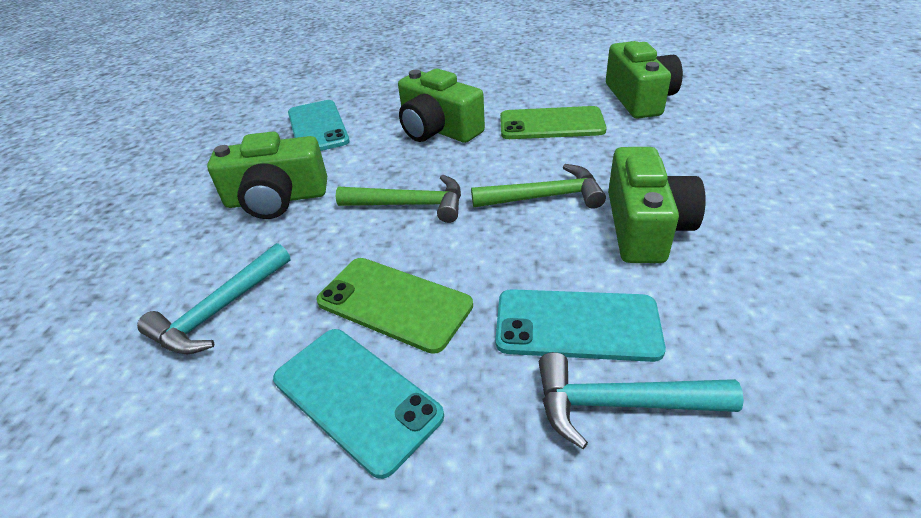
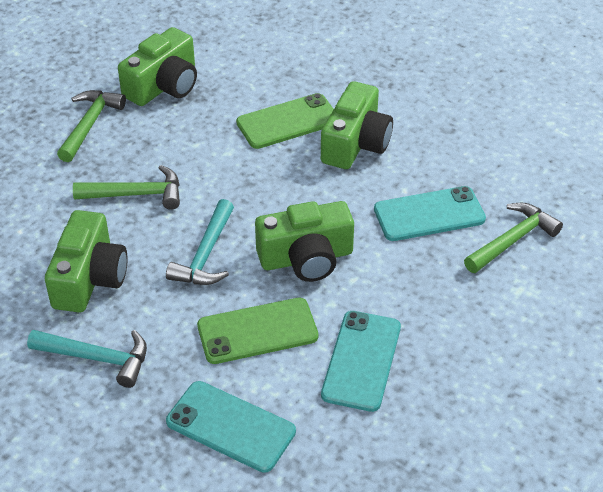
green hammer: 2 -> 3

